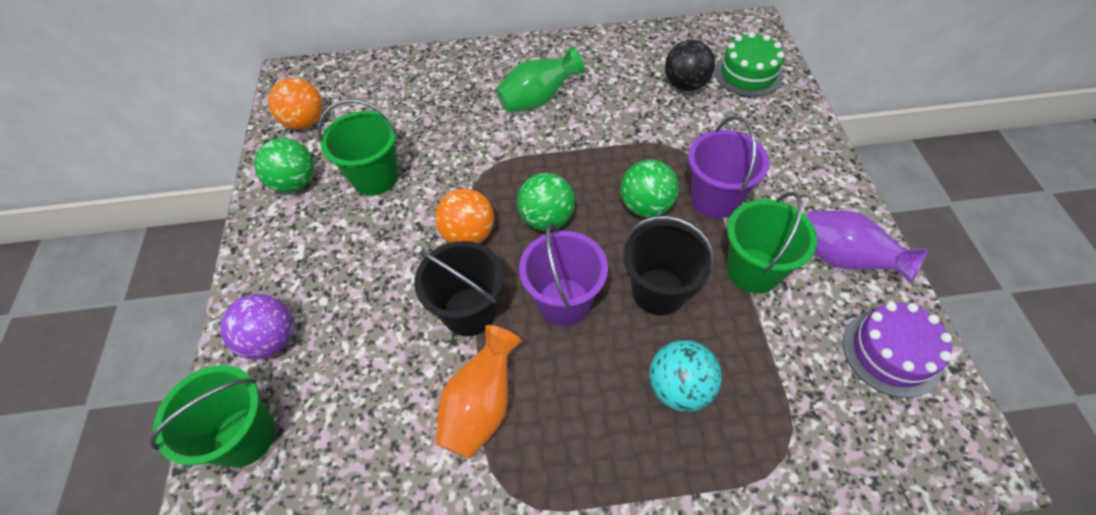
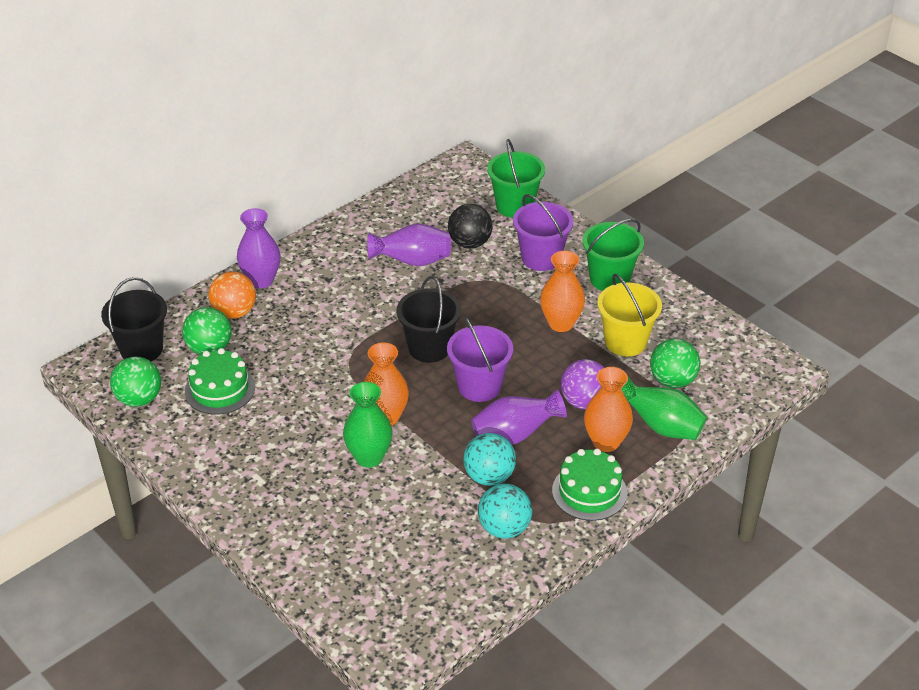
green bucket: 3 -> 2
green cake: 1 -> 2
green vase: 1 -> 2
orange ball: 2 -> 1
orange vase: 1 -> 3
purple cake: 1 -> 0
purple vase: 1 -> 3
turquoise ball: 1 -> 2
yellow bucket: 0 -> 1

